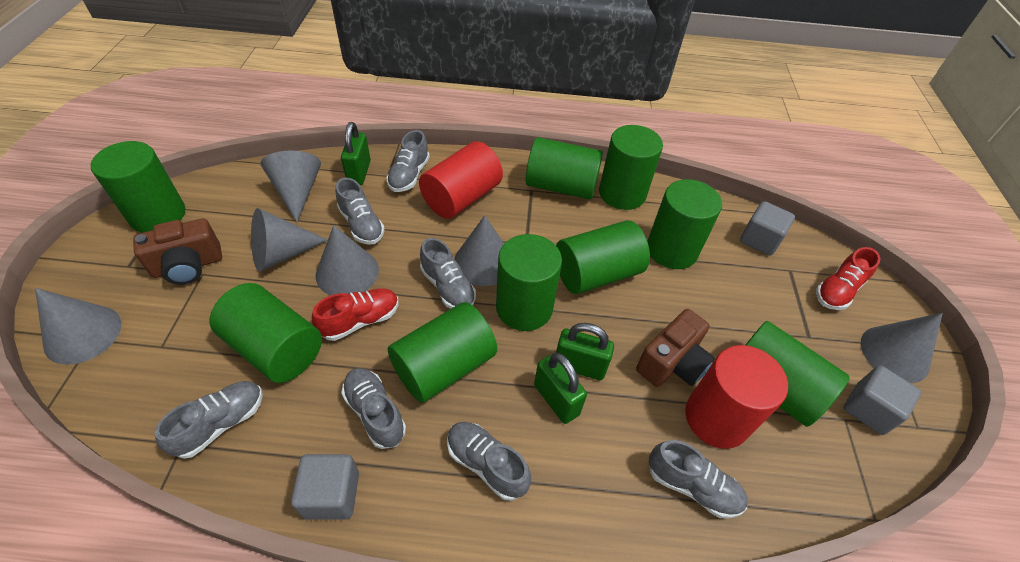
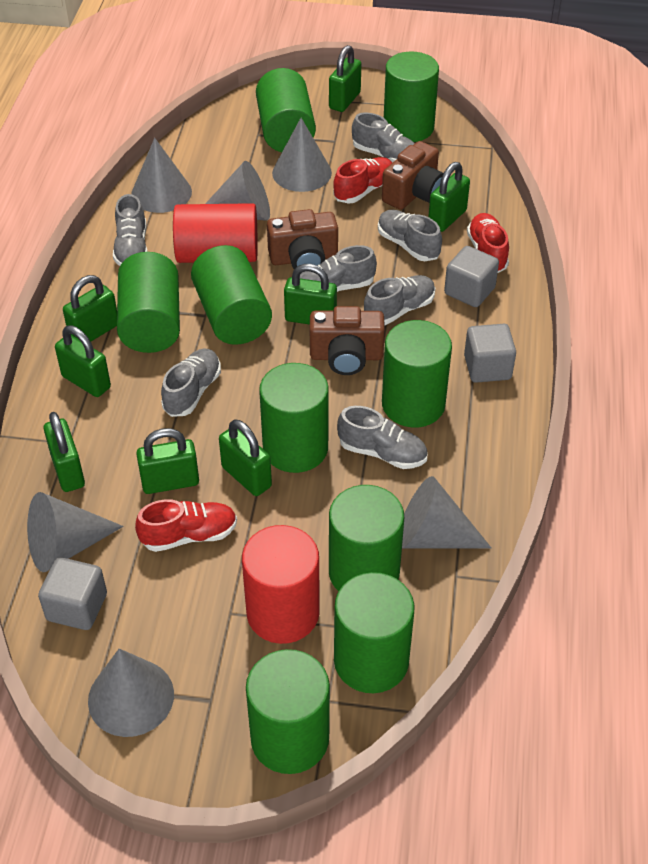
brown camera: 2 -> 3
green padlock: 3 -> 8
red shoe: 2 -> 3

